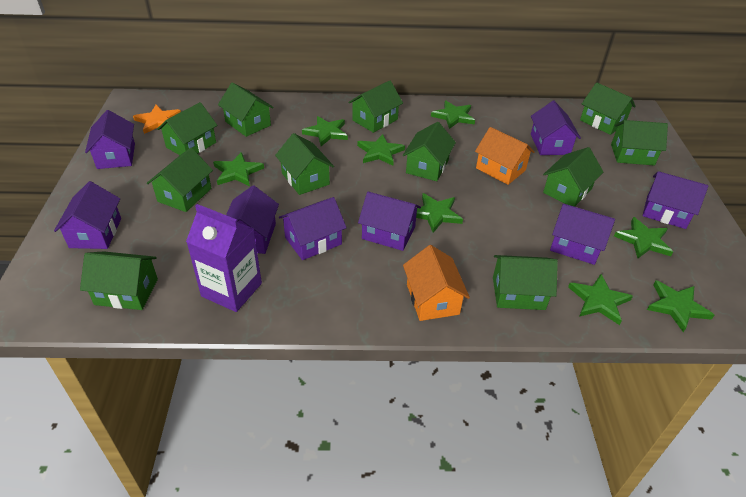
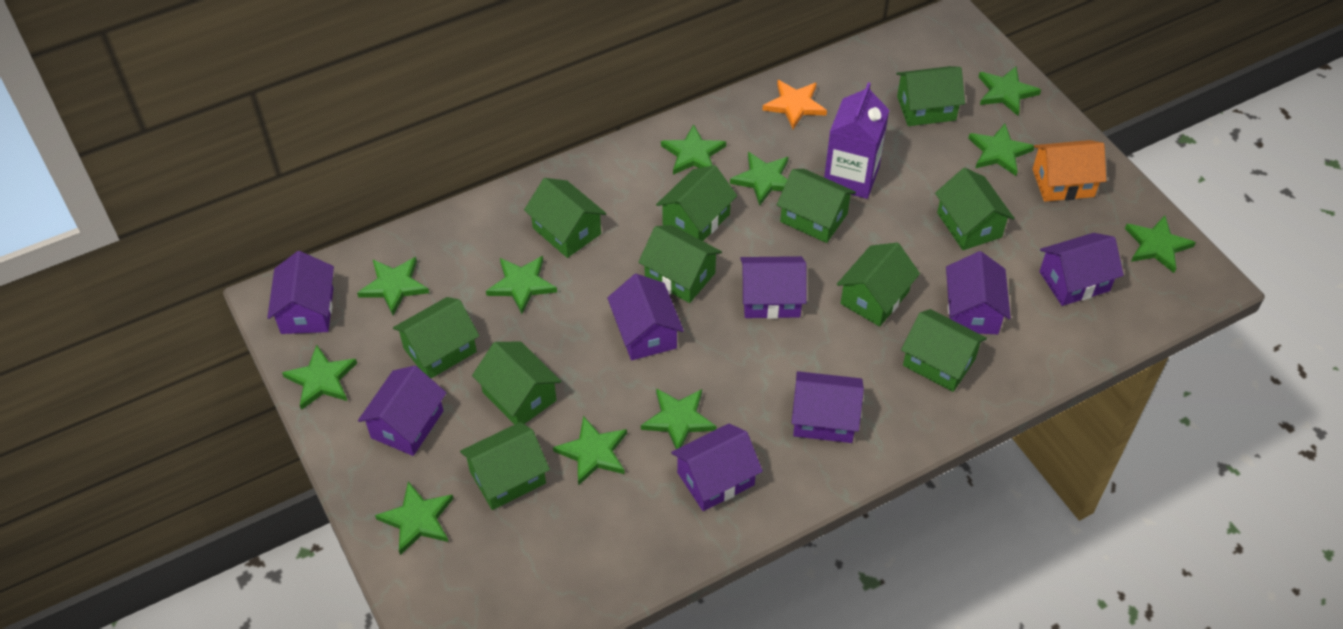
green star: 8 -> 11
orange house: 2 -> 1

